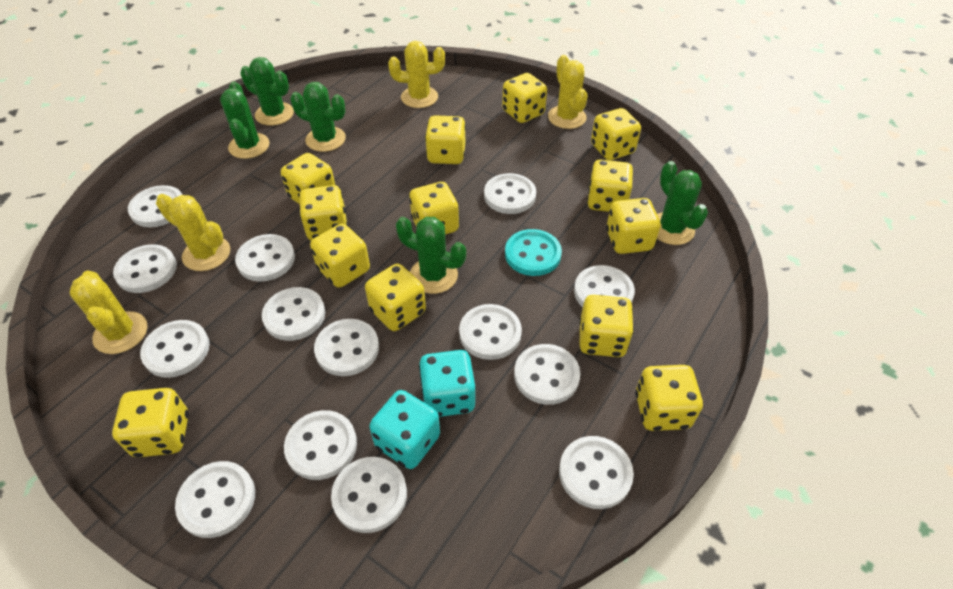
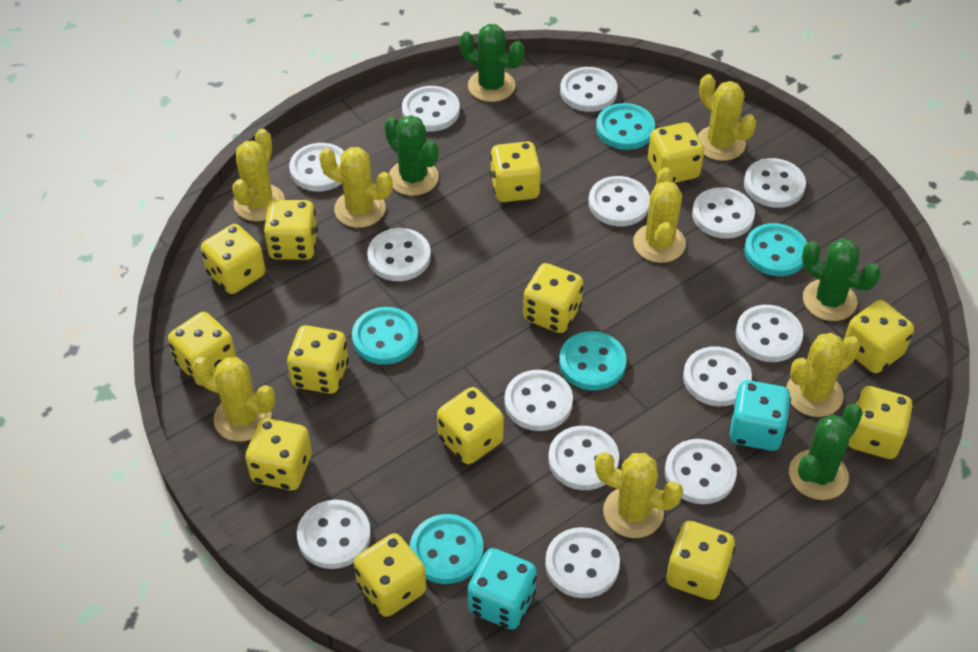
green cactus: 5 -> 4
turquoise button: 1 -> 5
yellow cactus: 4 -> 7

